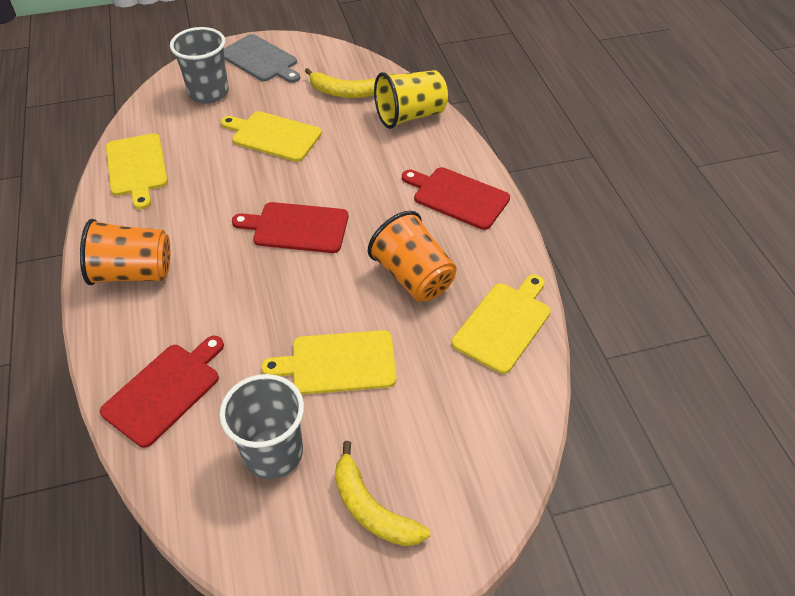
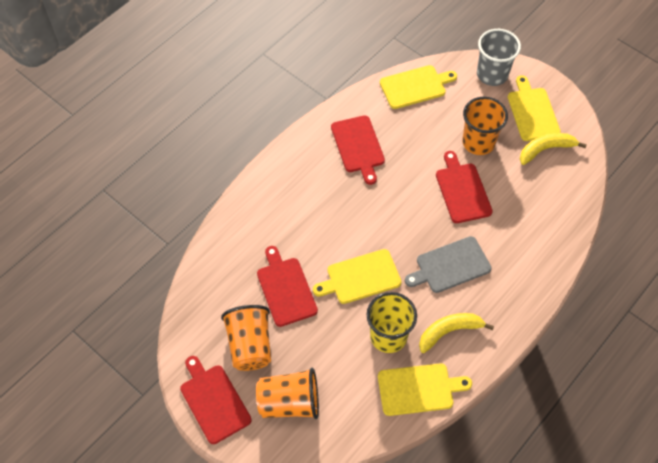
grey cup: 2 -> 1
orange cup: 2 -> 3
red cutting board: 3 -> 4

